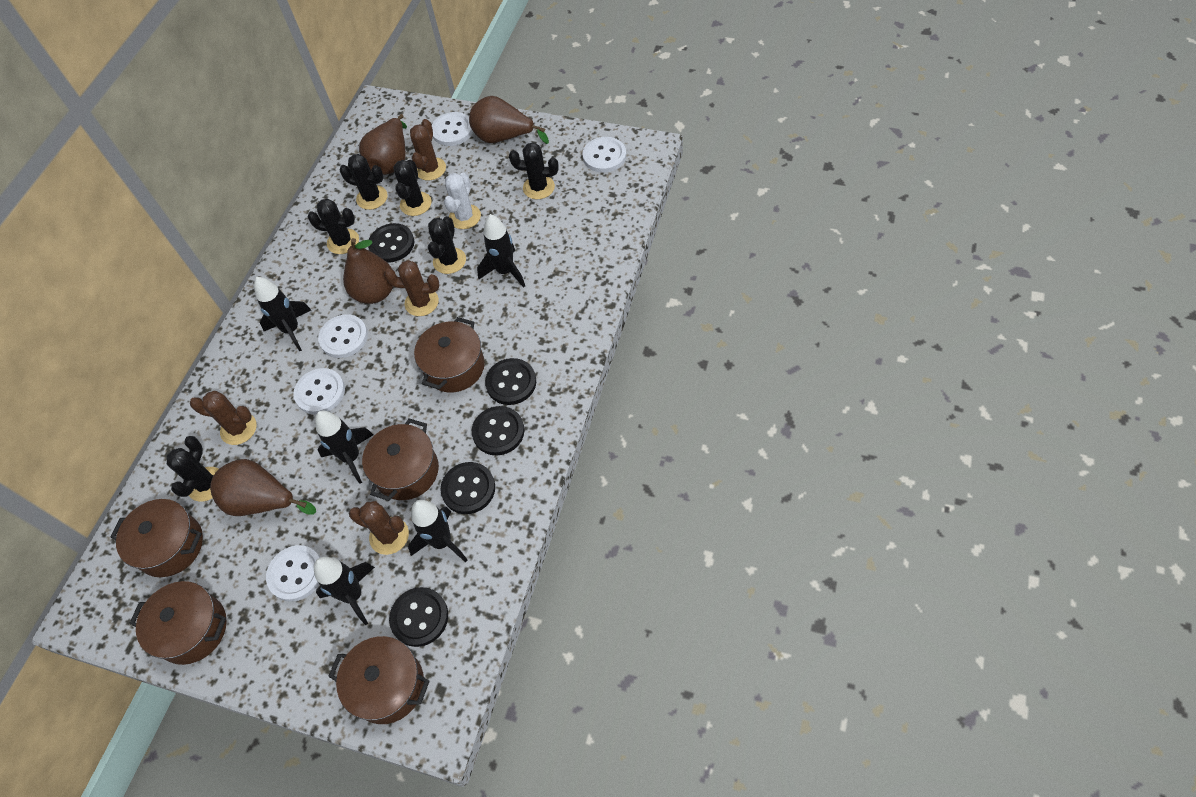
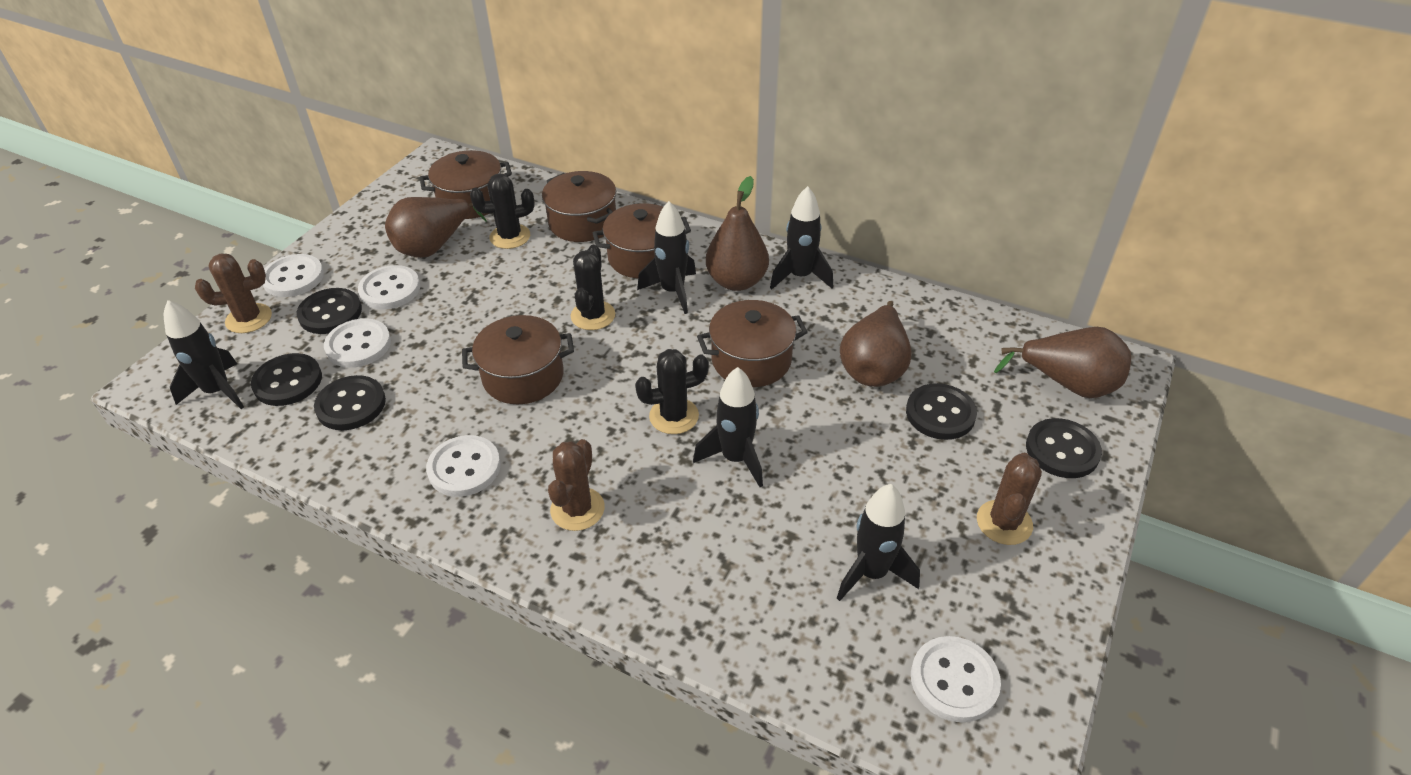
black cactus: 6 -> 3
brown cactus: 4 -> 3
white cactus: 1 -> 0

